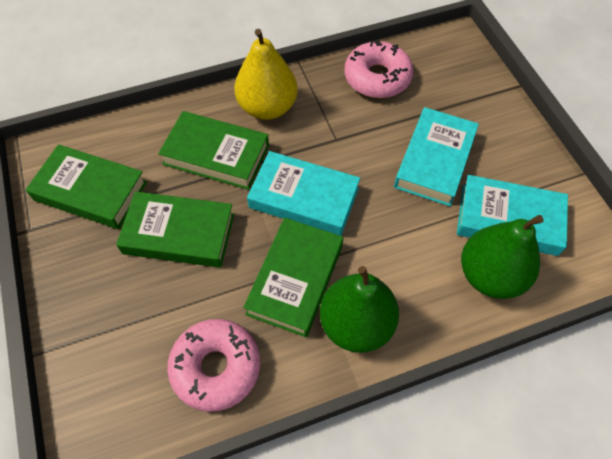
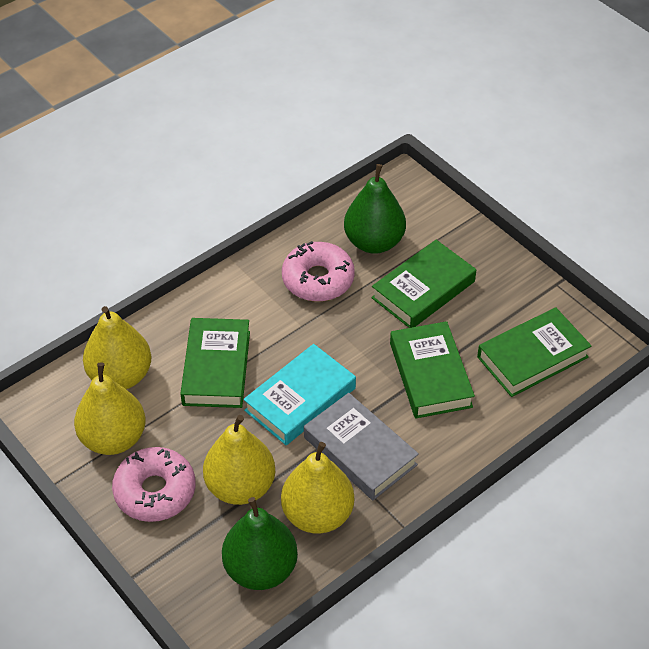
grey book: 0 -> 1
turquoise book: 3 -> 1
yellow pear: 1 -> 4

